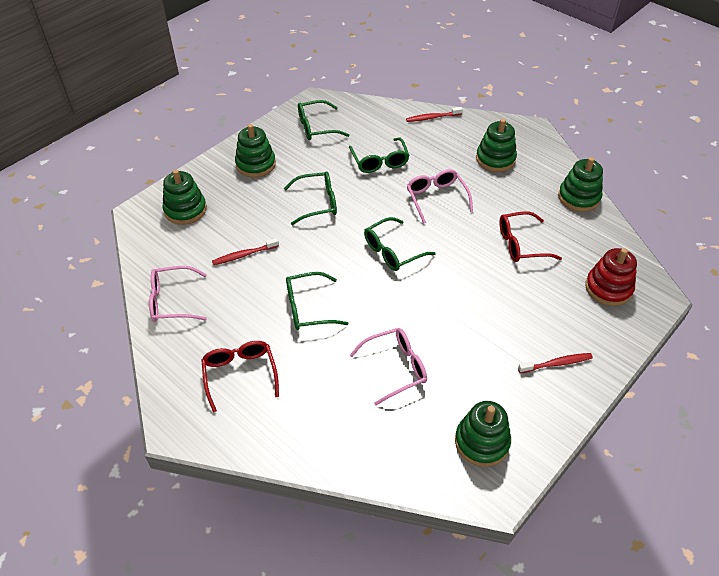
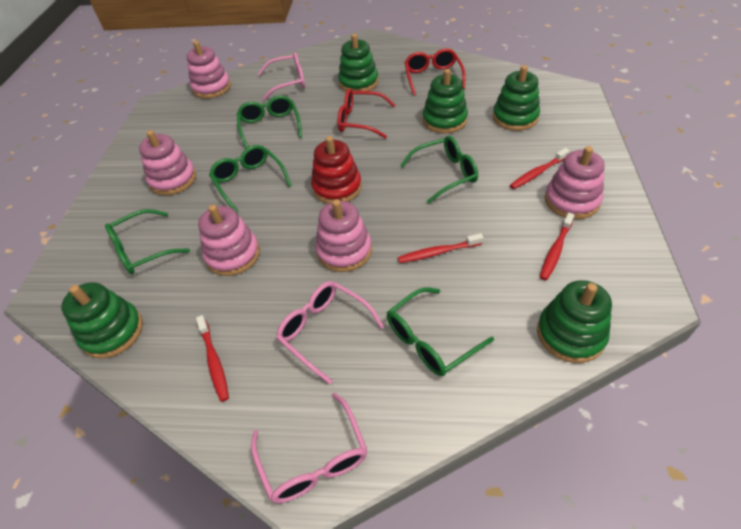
pink stacking toy: 0 -> 5
red toothbrush: 3 -> 4

